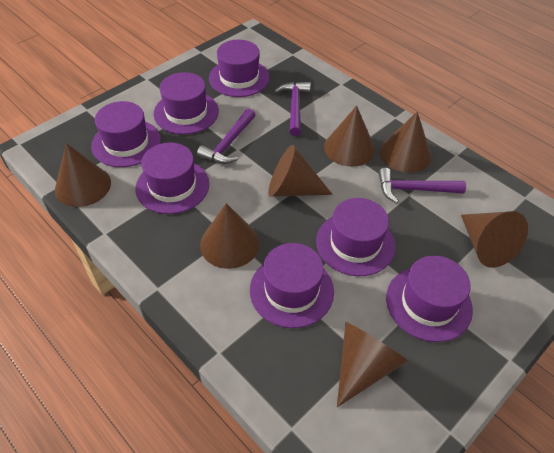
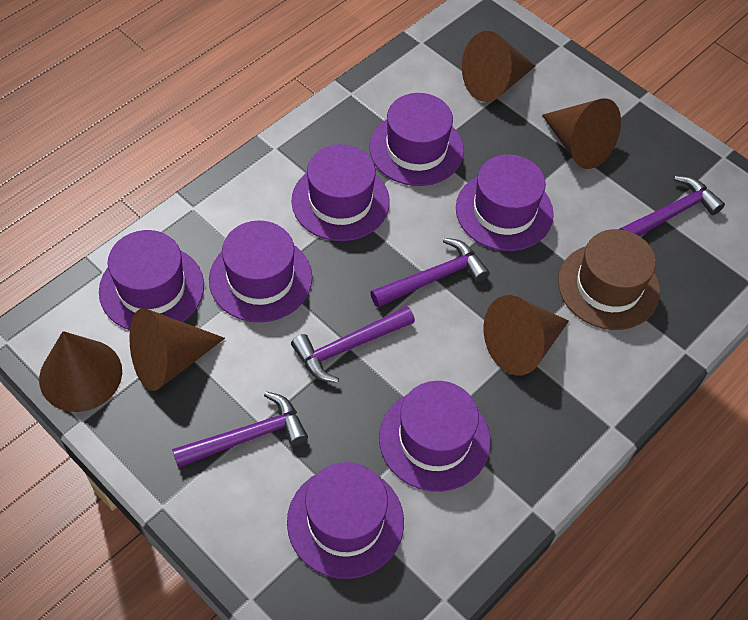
brown cone: 7 -> 5
brown hat: 0 -> 1
purple hammer: 3 -> 4

